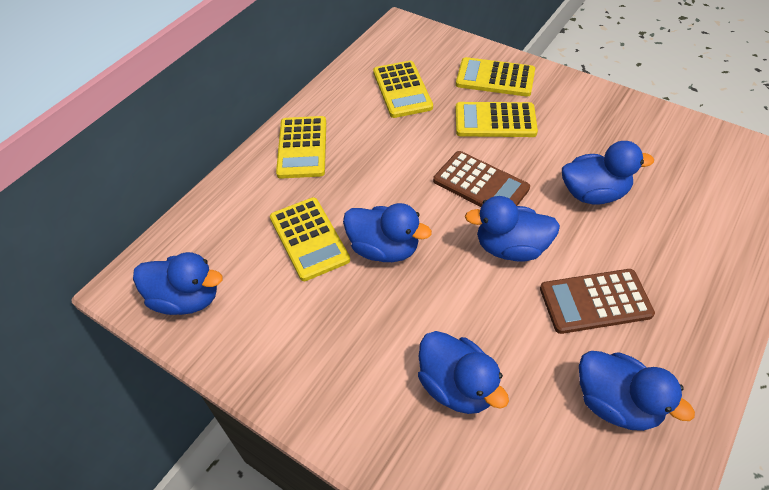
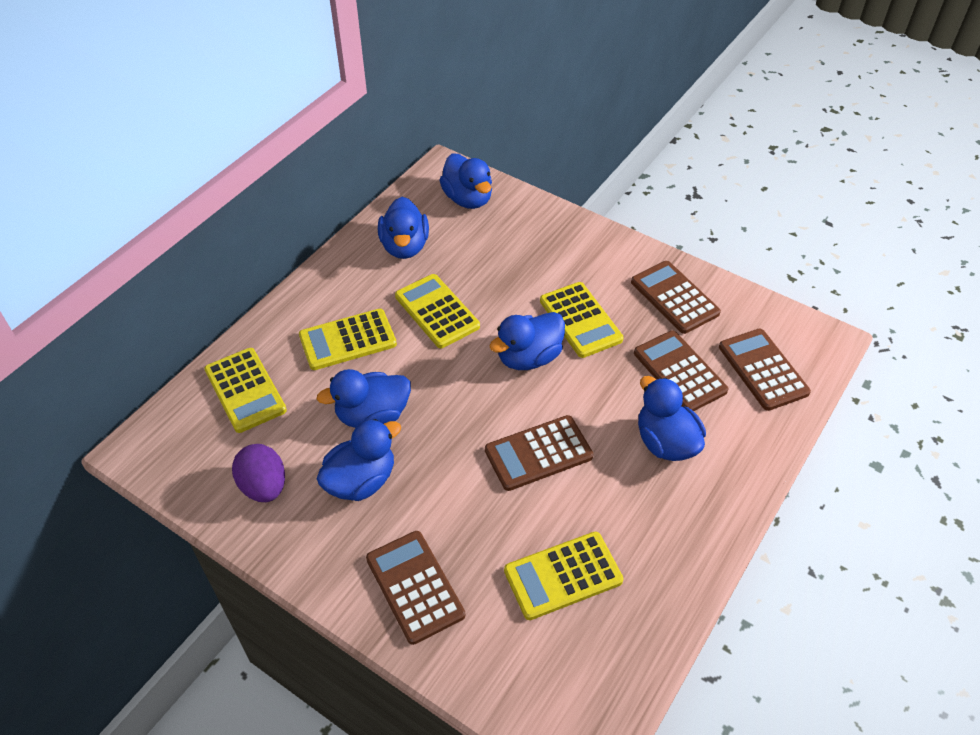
brown calculator: 2 -> 5
purple egg: 0 -> 1

